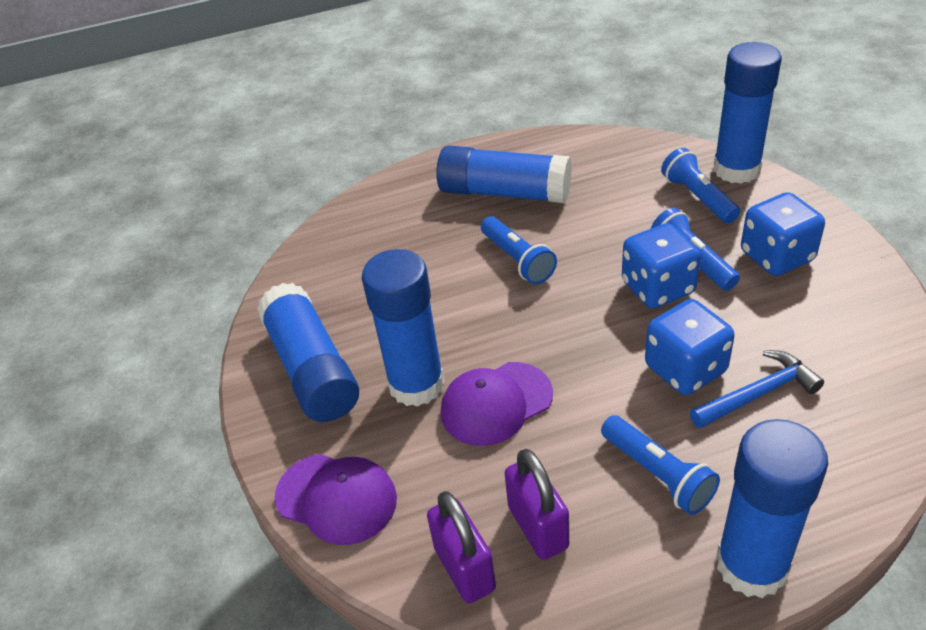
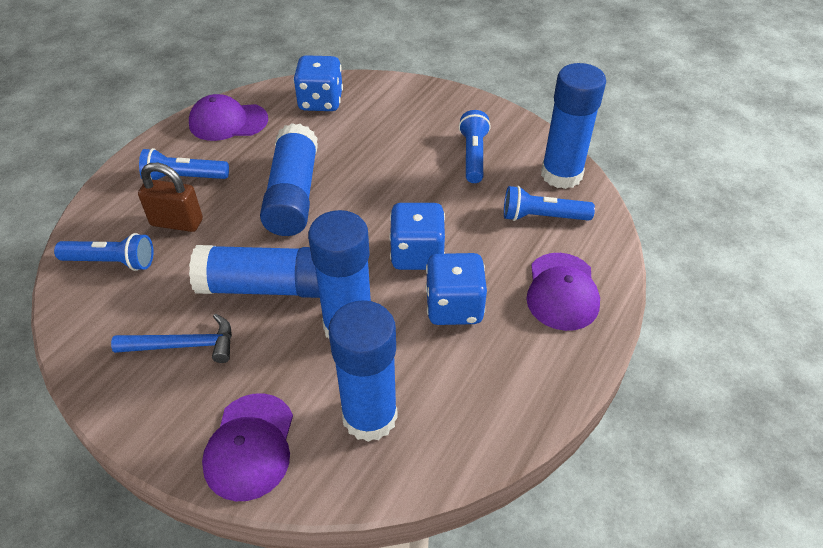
brown padlock: 0 -> 1
purple cap: 2 -> 3
purple padlock: 2 -> 0

